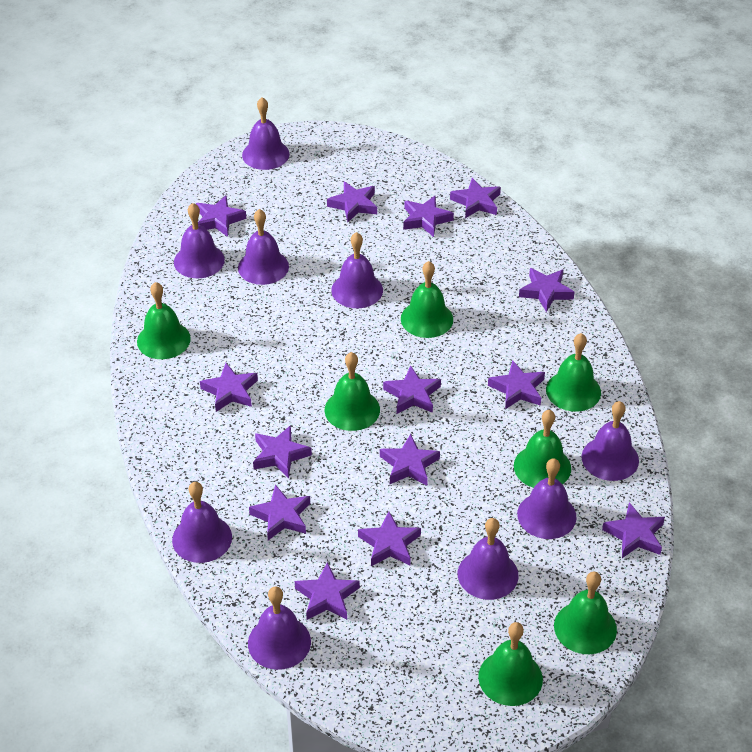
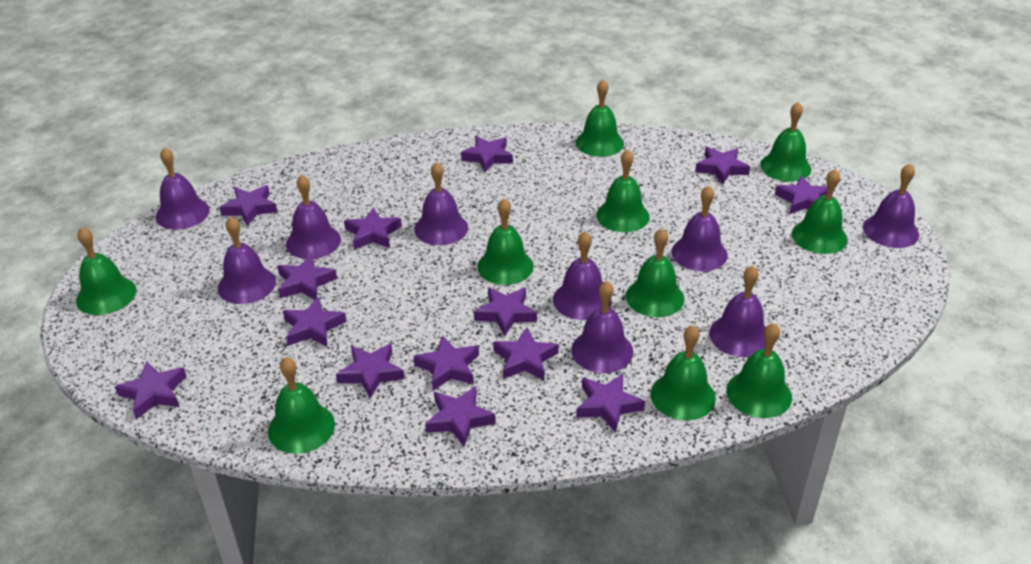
green bell: 7 -> 10

